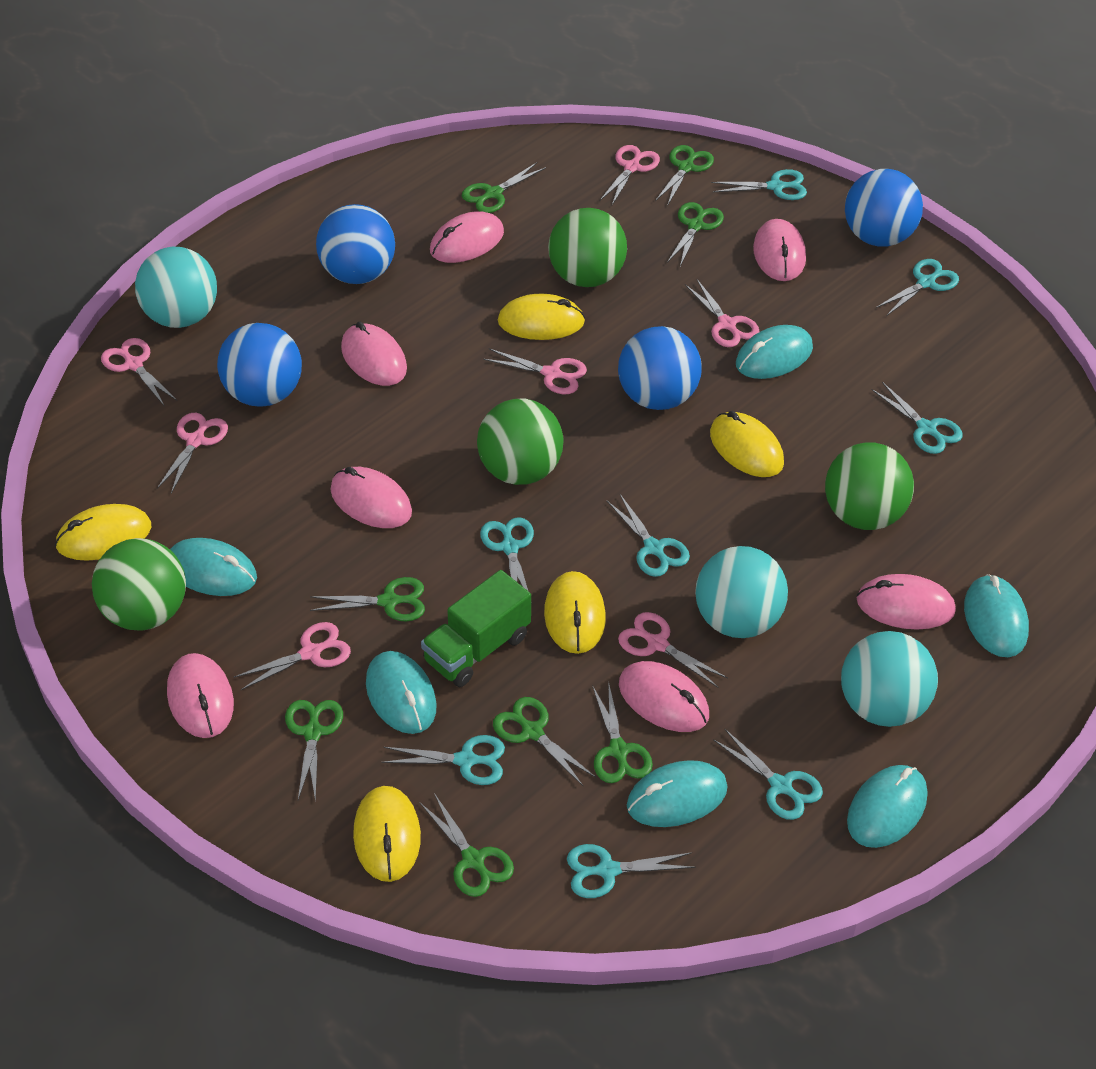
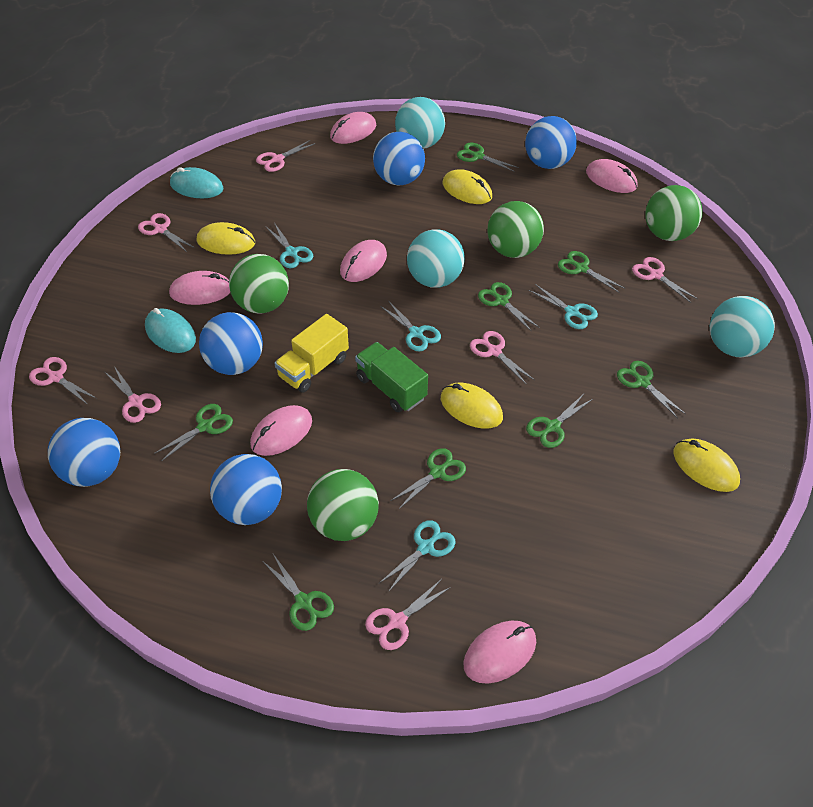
blue ball: 4 -> 5
pink mouse: 7 -> 6
turquoise mouse: 6 -> 2
turquoise scissors: 8 -> 4
yellow mouse: 5 -> 4
yellow truck: 0 -> 1

